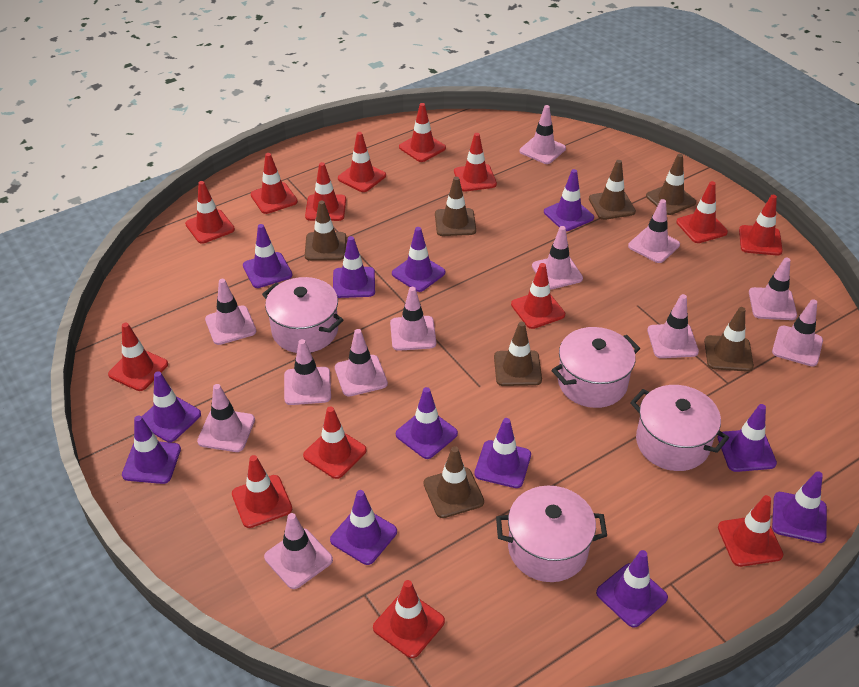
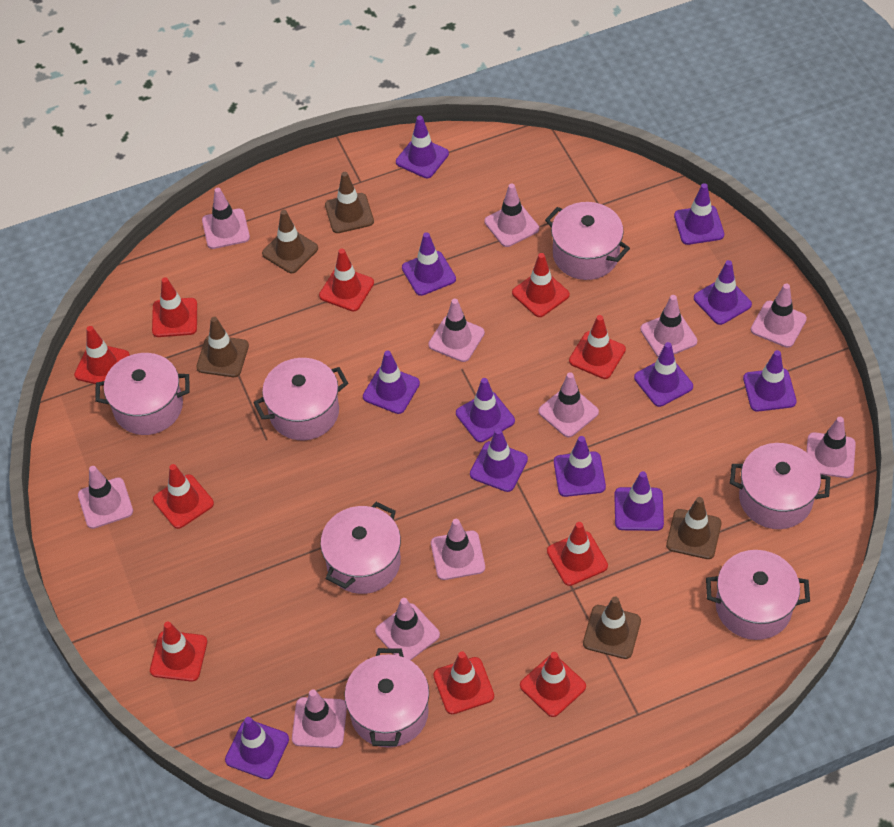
brown traffic cone: 7 -> 5
pink pot: 4 -> 7
pink traffic cone: 12 -> 11
red traffic cone: 14 -> 10

